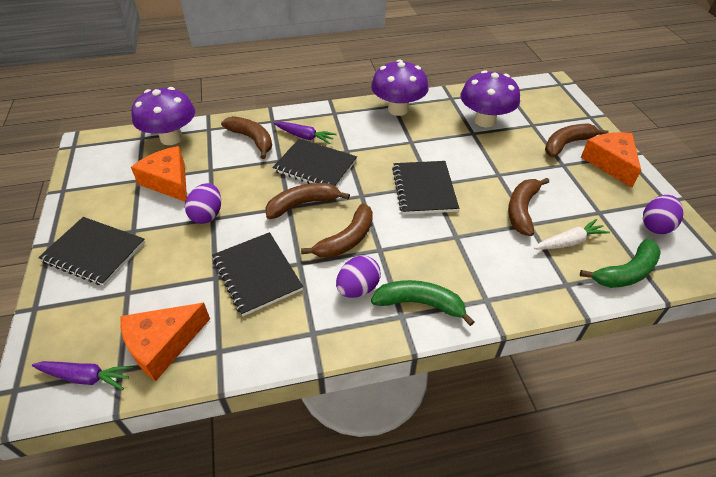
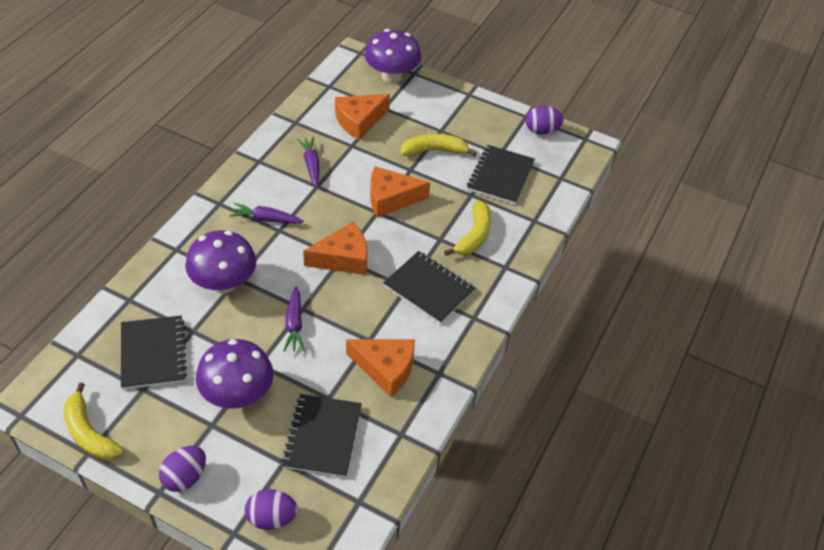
brown banana: 5 -> 0
green banana: 2 -> 0
orange cheese: 3 -> 4
purple carrot: 2 -> 3
white carrot: 1 -> 0
yellow banana: 0 -> 3

